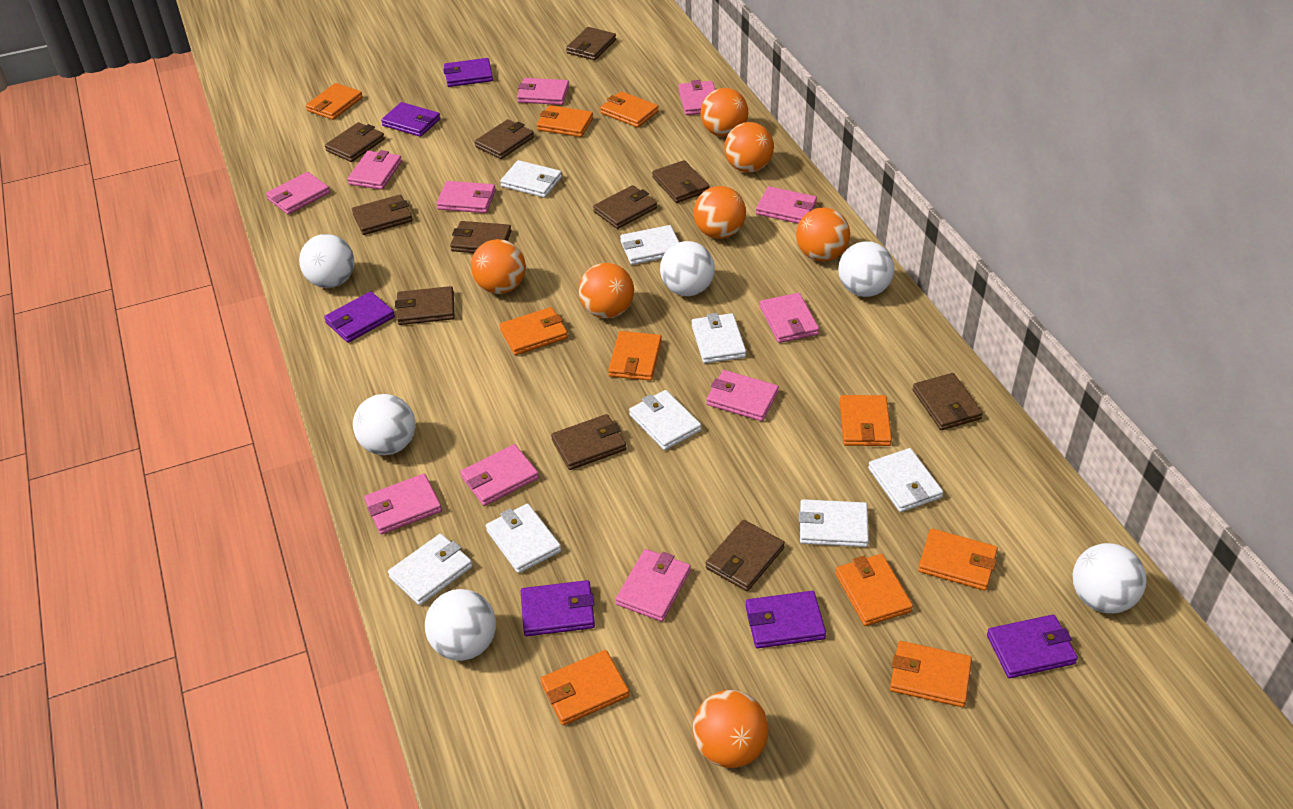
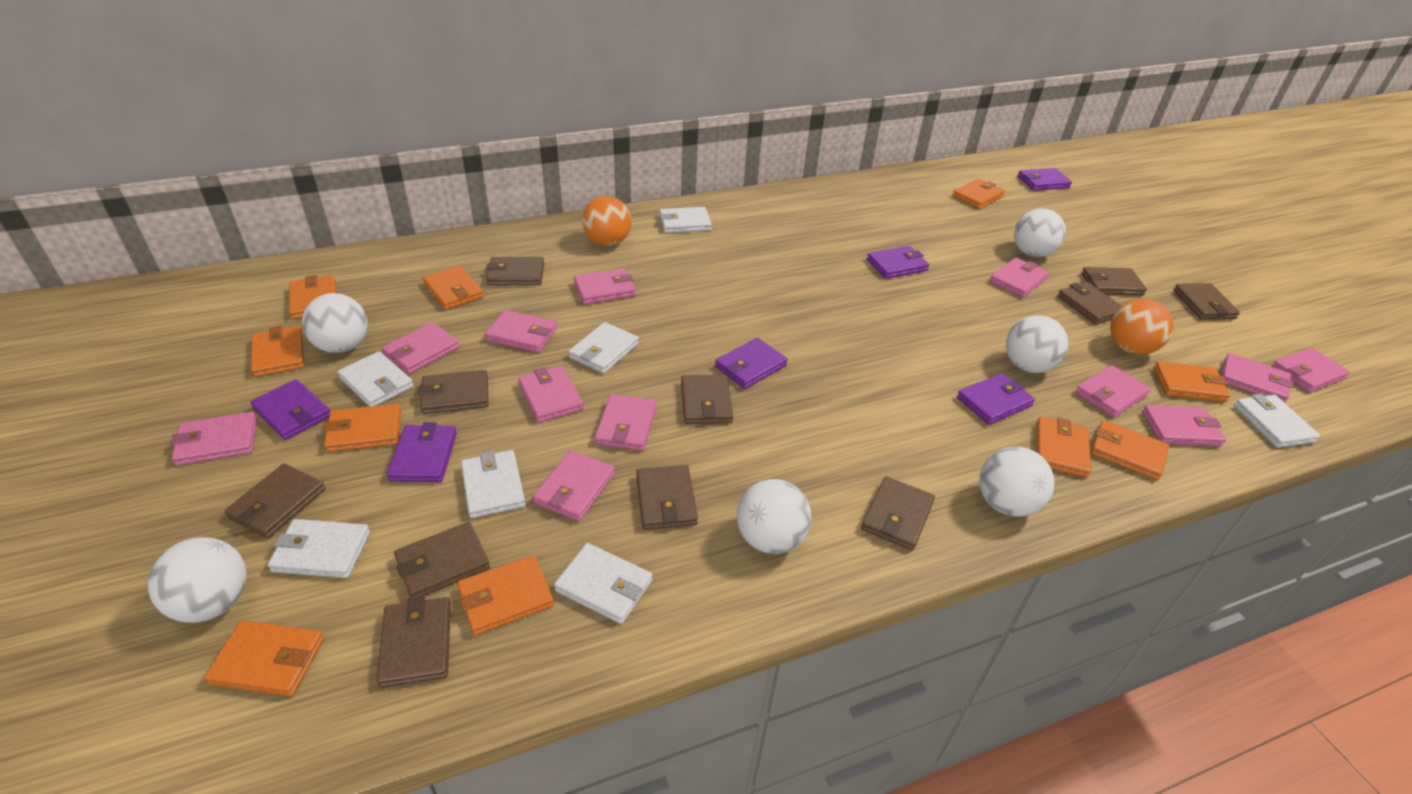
orange ball: 7 -> 2
pink wallet: 11 -> 12
white wallet: 8 -> 7

